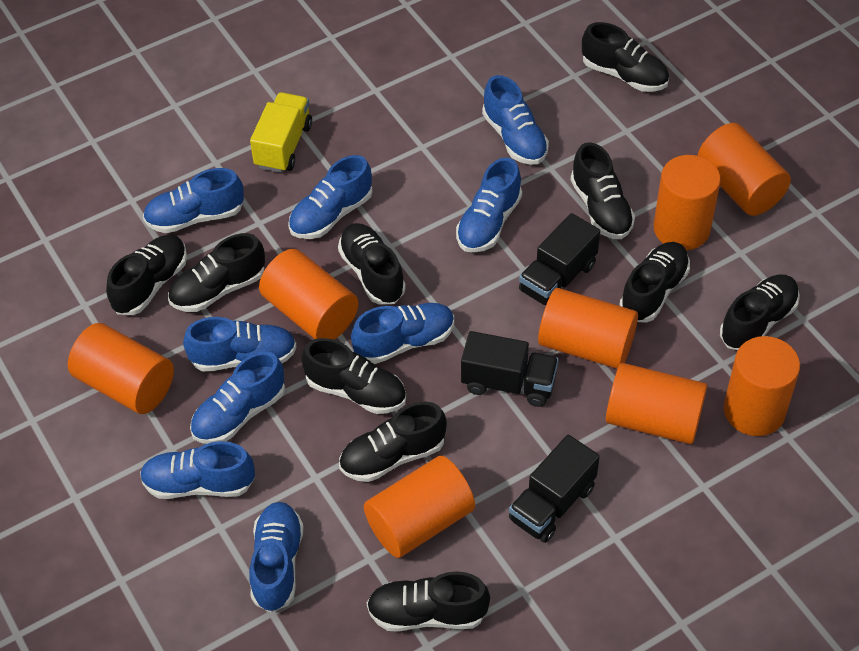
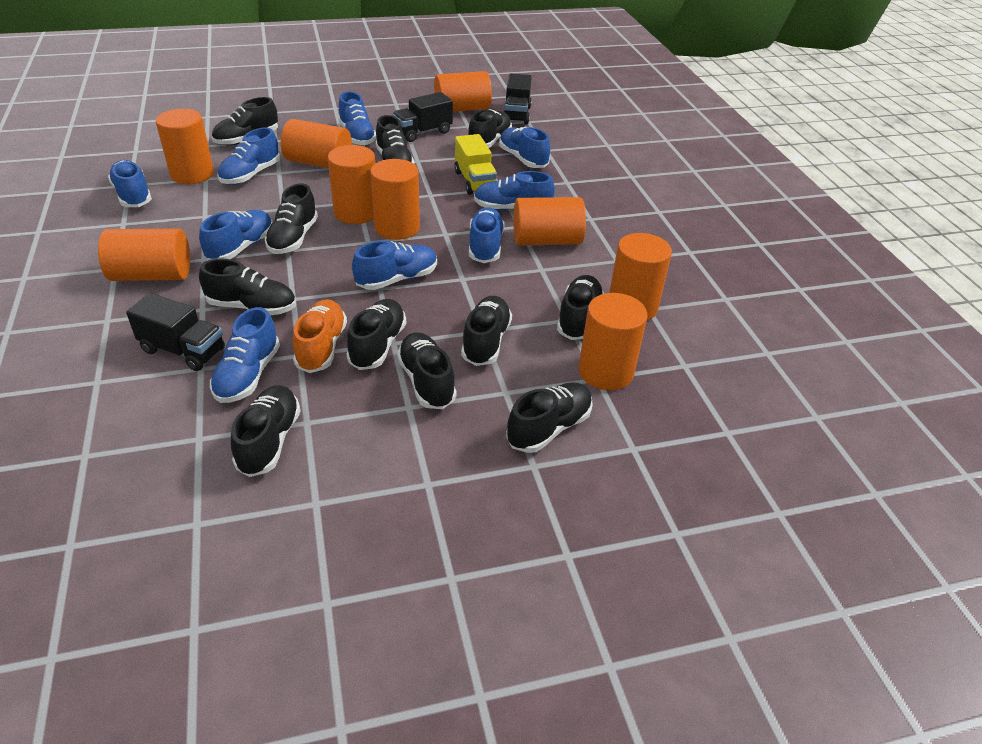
black shoe: 10 -> 11
orange cylinder: 8 -> 9
orange shoe: 0 -> 1

